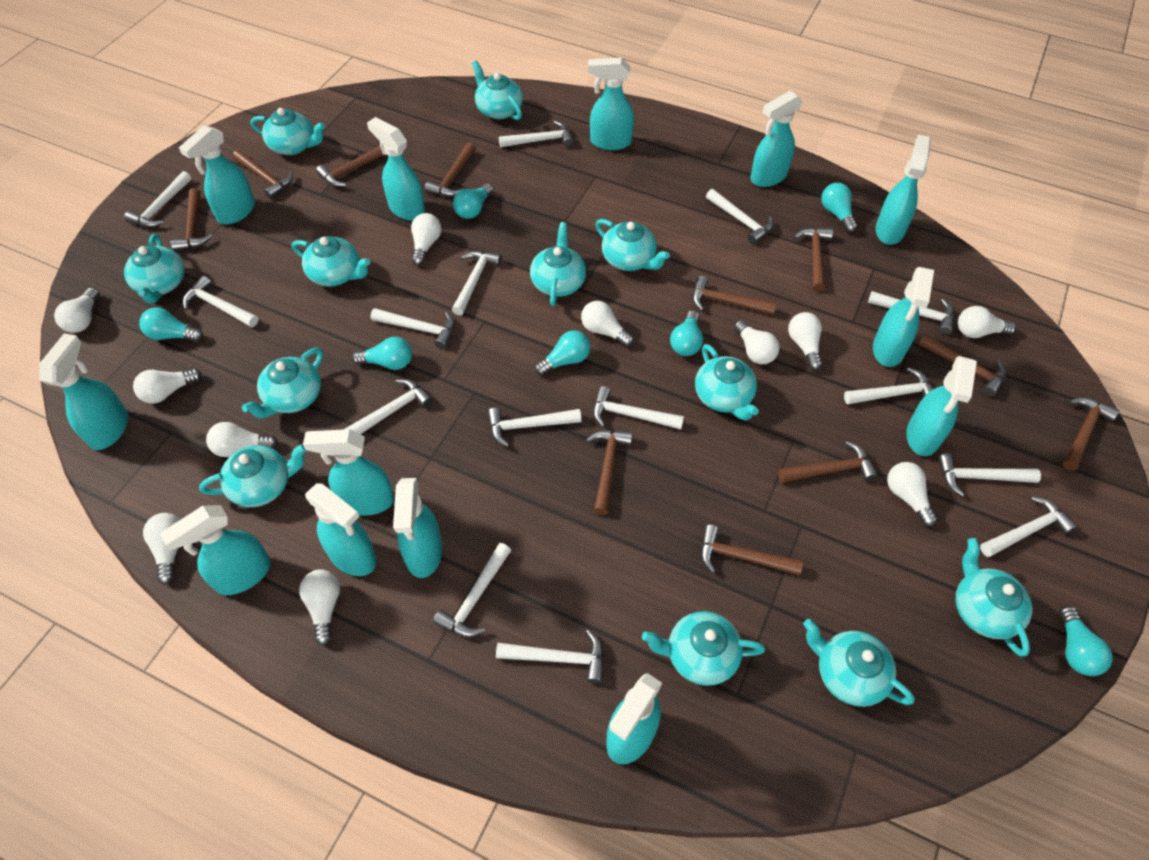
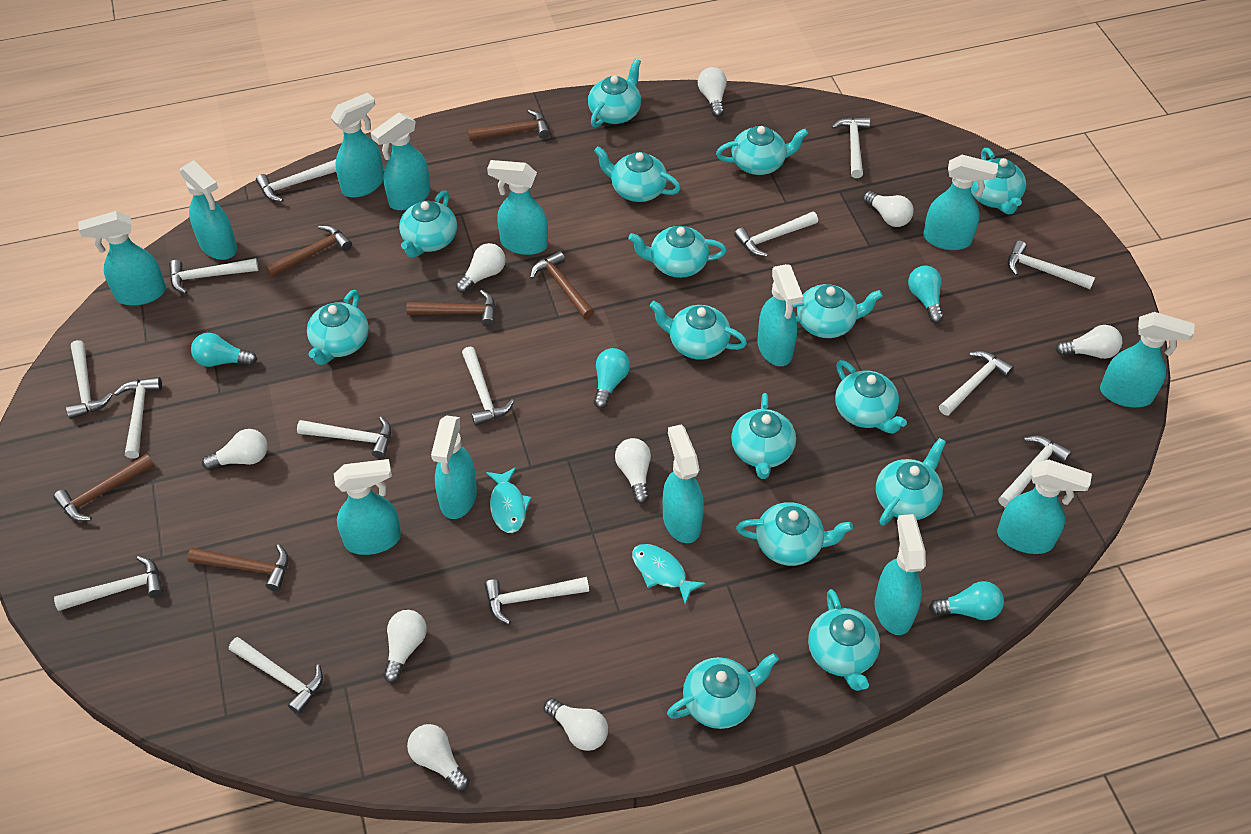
brown hammer: 11 -> 6
turquoise fish: 0 -> 2
turquoise light bulb: 7 -> 4
turquoise teapot: 12 -> 15
white hammer: 15 -> 14
white light bulb: 11 -> 9

